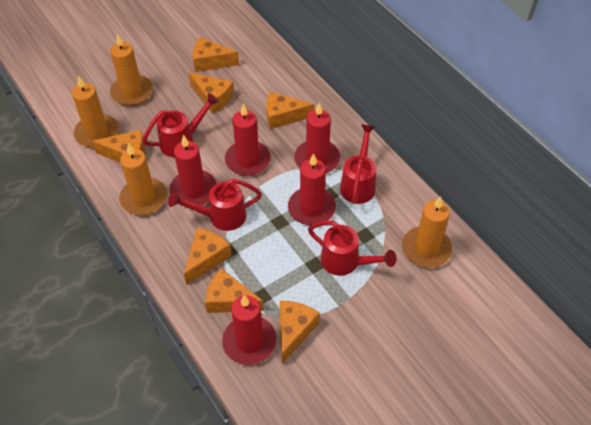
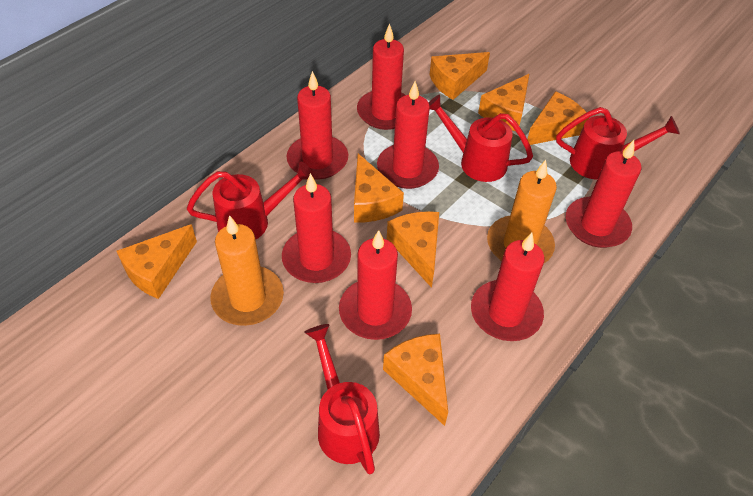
orange candle: 4 -> 2
red candle: 5 -> 7

